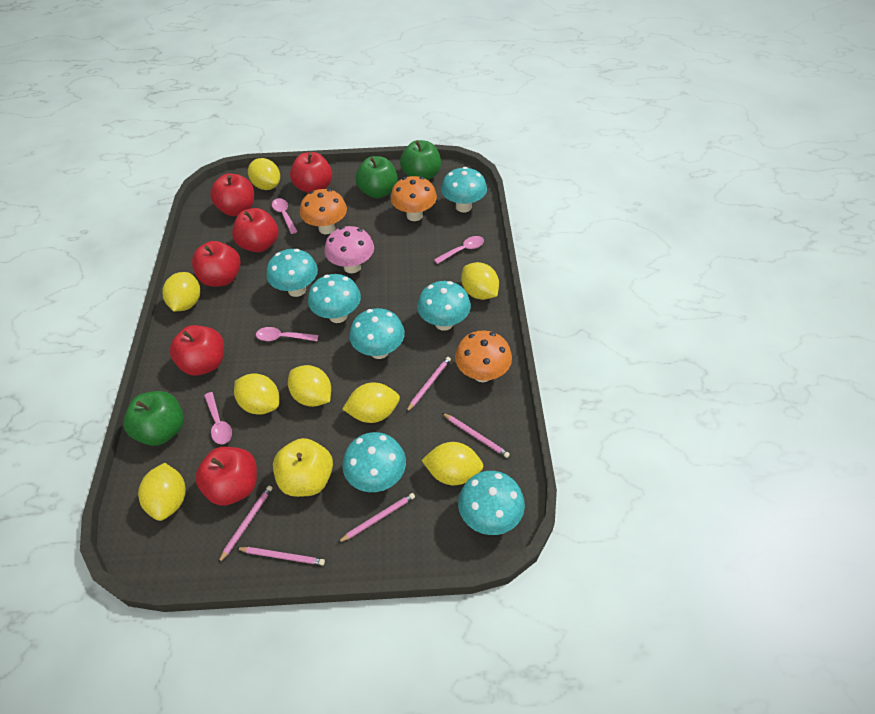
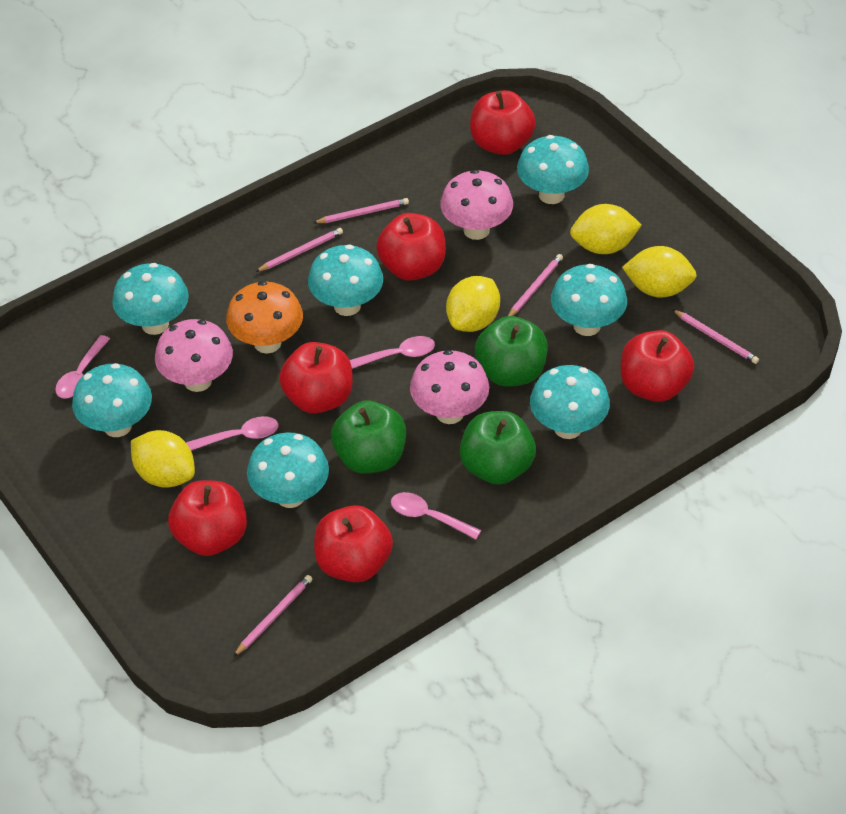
orange mushroom: 3 -> 1
pink mushroom: 1 -> 3
yellow apple: 1 -> 0
yellow lemon: 8 -> 4

